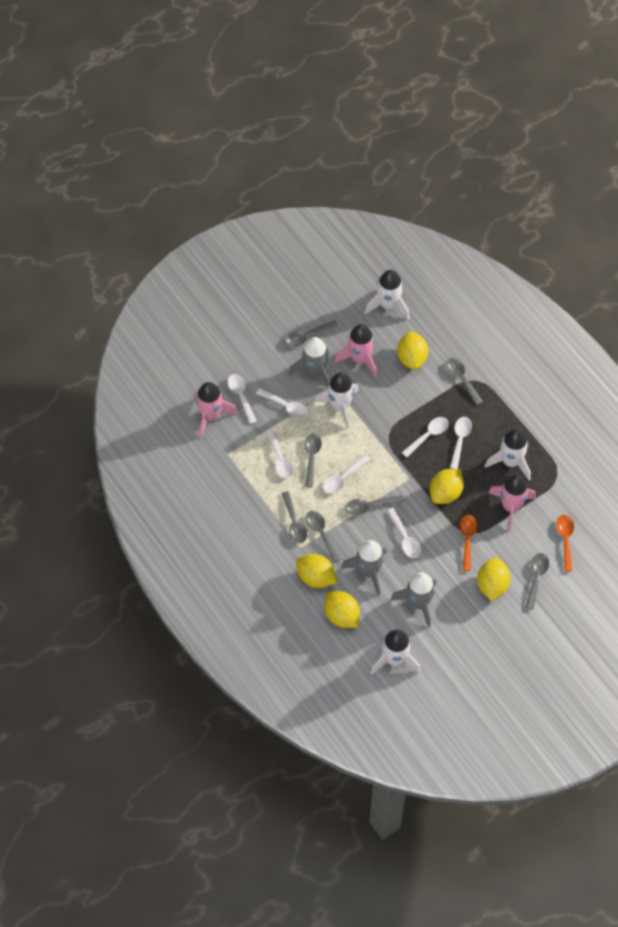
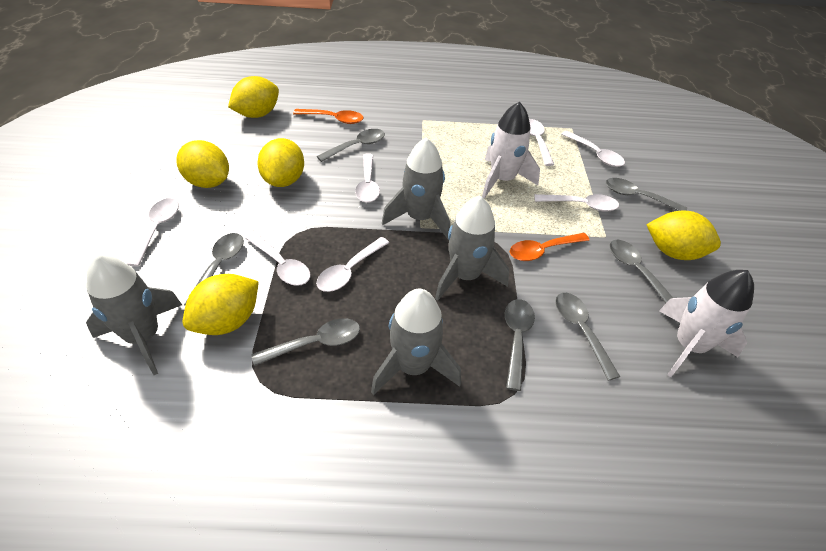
grey rocket: 3 -> 4
pink rocket: 3 -> 0
white rocket: 4 -> 2

